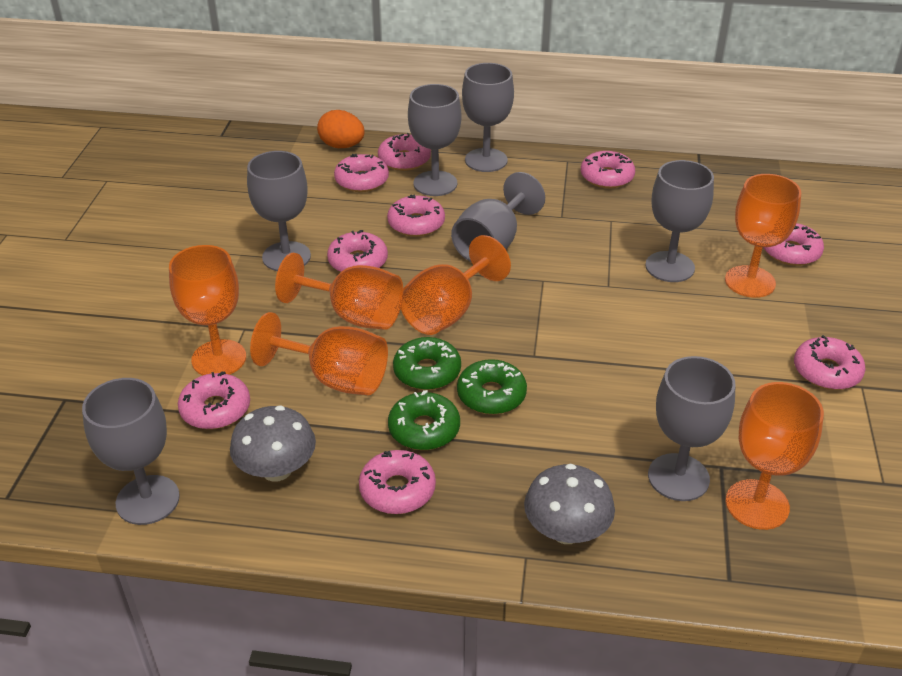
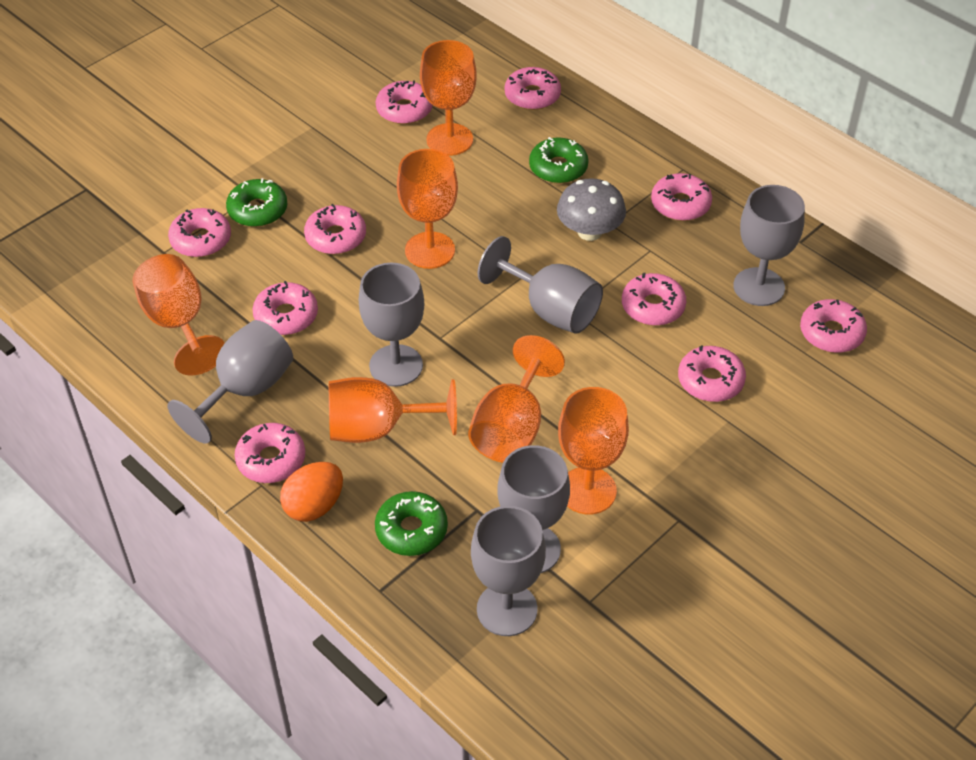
grey goblet: 7 -> 6
grey mushroom: 2 -> 1
pink donut: 9 -> 10

